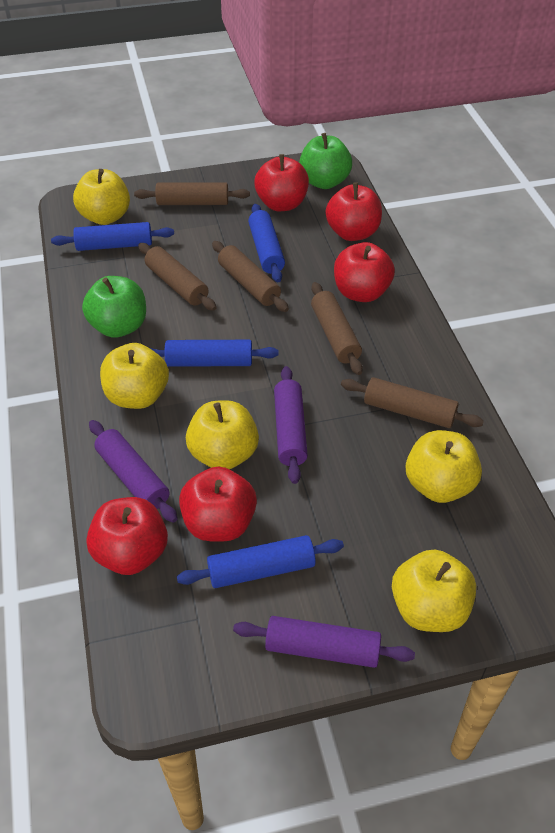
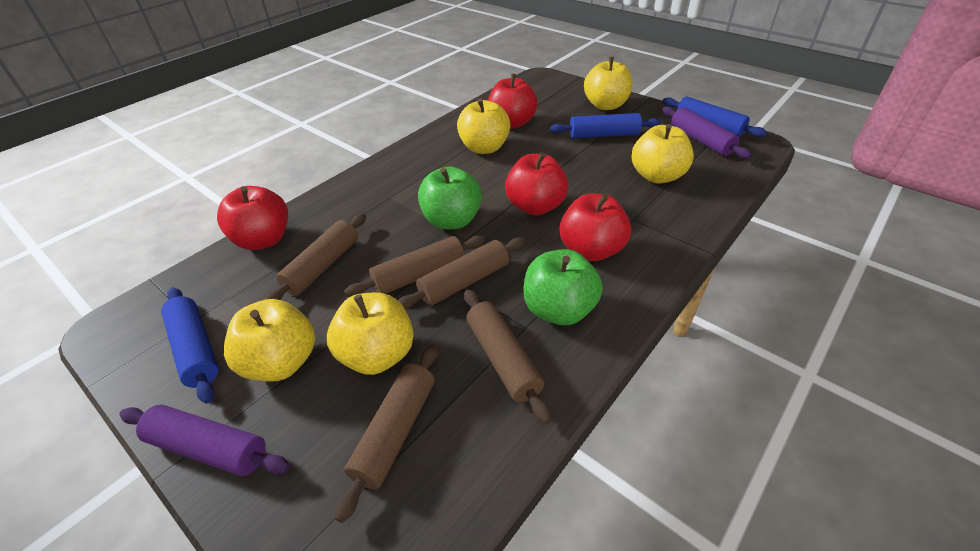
blue rolling pin: 4 -> 3
purple rolling pin: 3 -> 2
red apple: 5 -> 4

